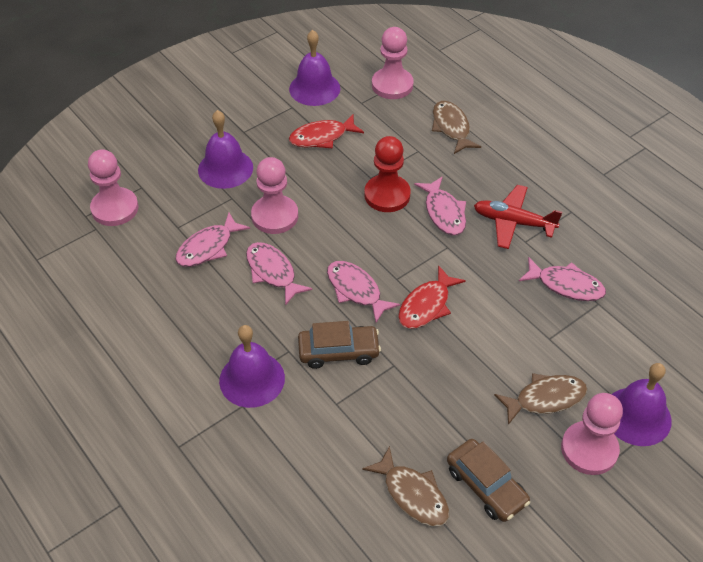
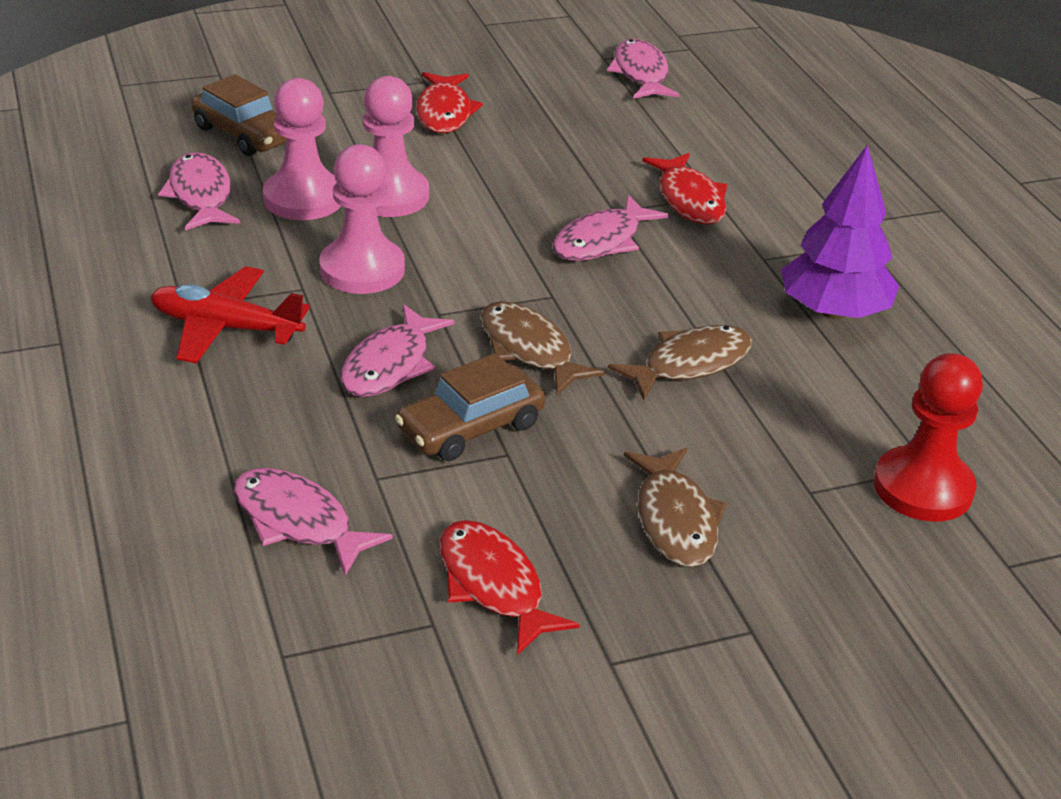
pink pawn: 4 -> 3
purple bell: 4 -> 0
purple tree: 0 -> 1
red fish: 2 -> 3

